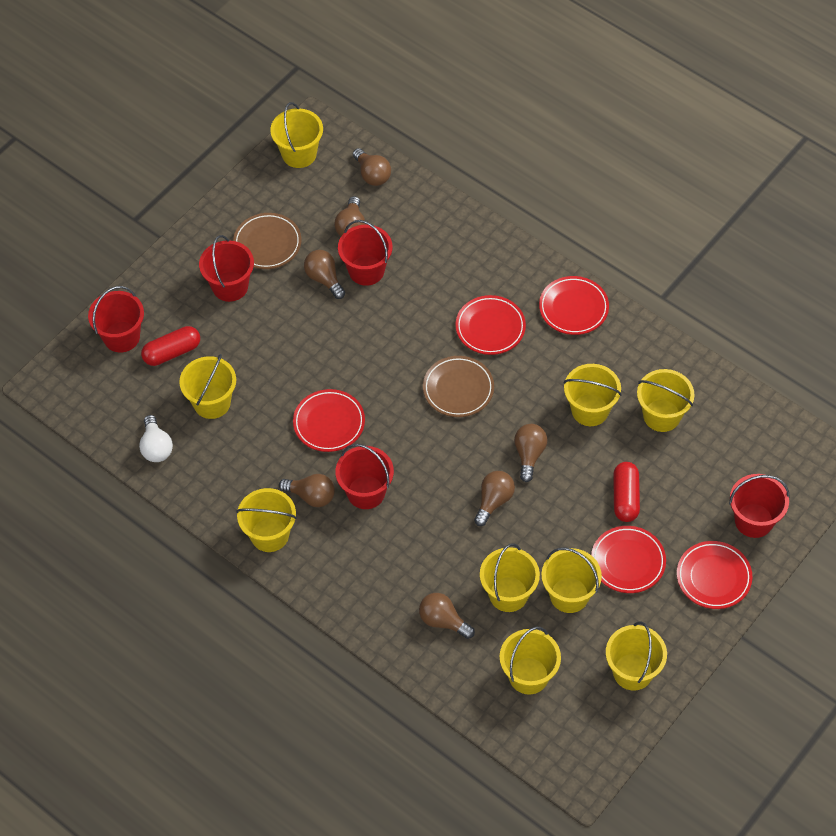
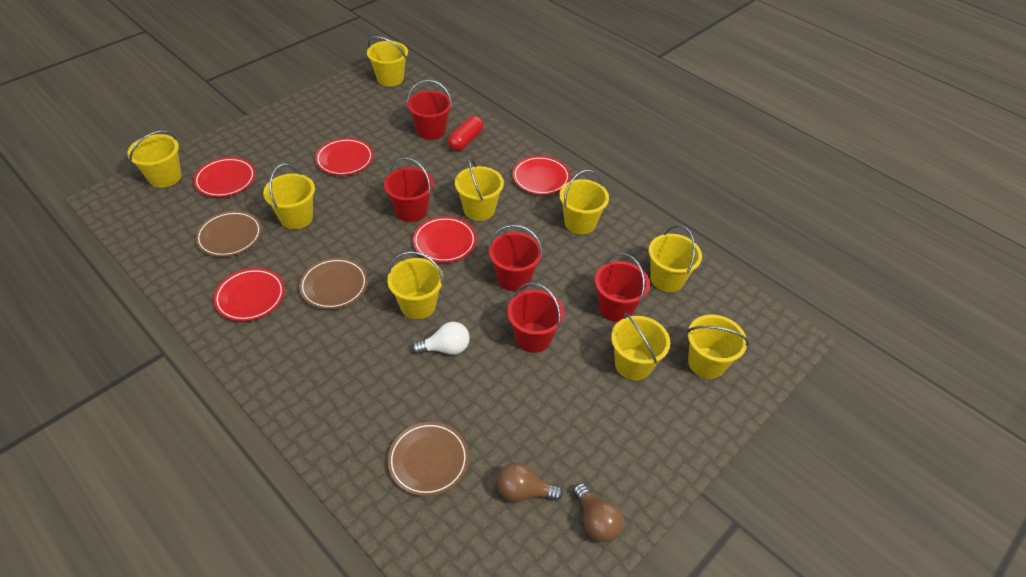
brown light bulb: 7 -> 2
brown plate: 2 -> 3
red capsule: 2 -> 1

